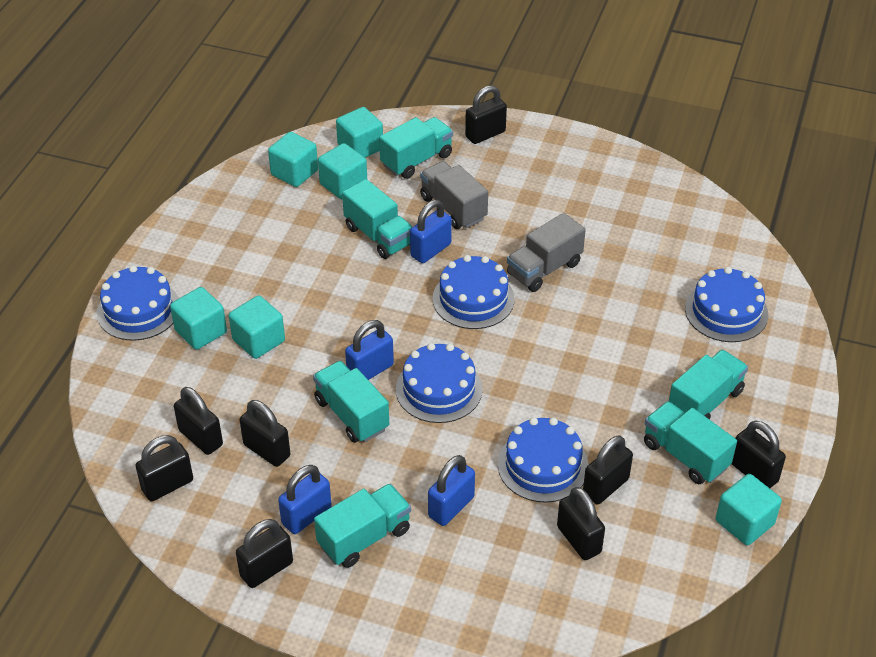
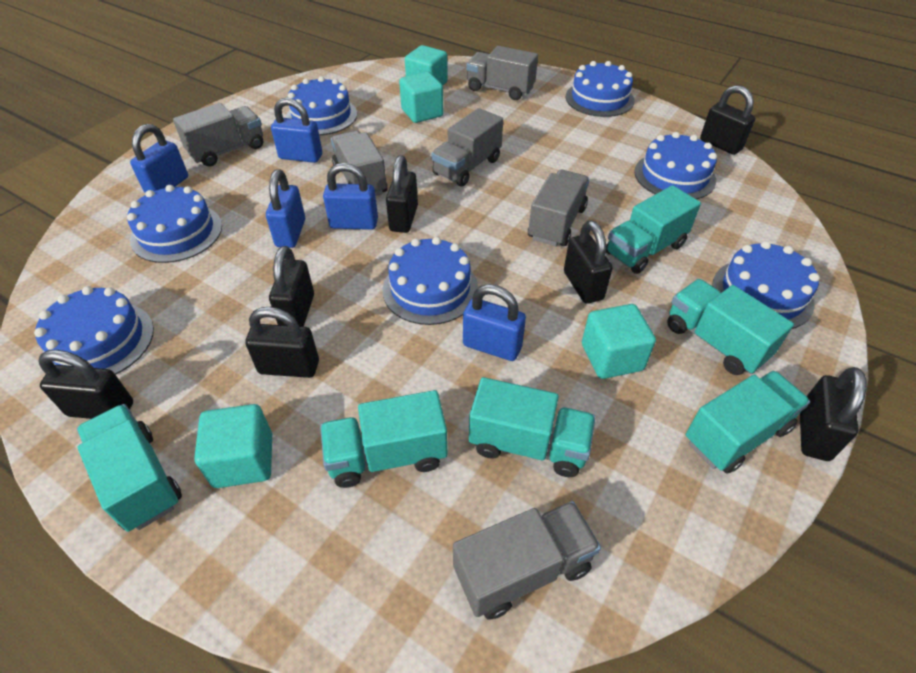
black padlock: 8 -> 7
blue cake: 5 -> 7
blue padlock: 4 -> 5
grey truck: 2 -> 6
turquoise cube: 6 -> 4

